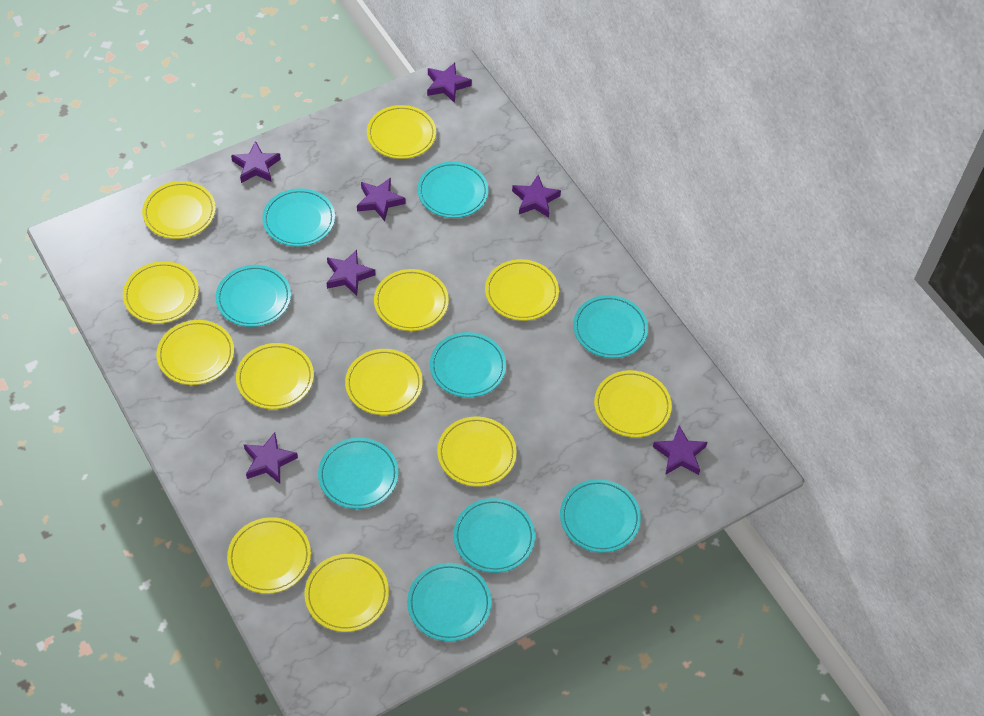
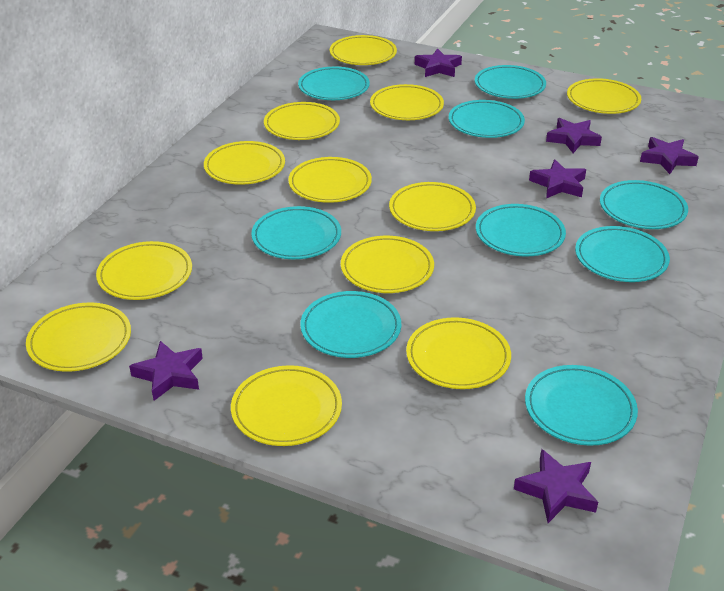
purple star: 7 -> 6

